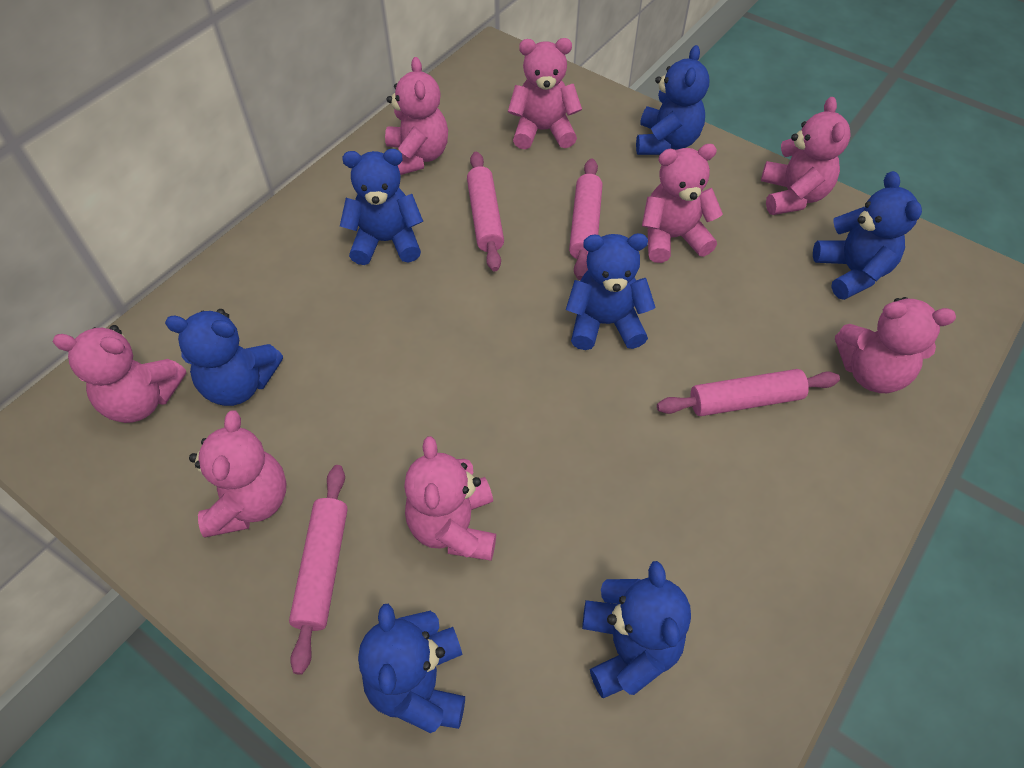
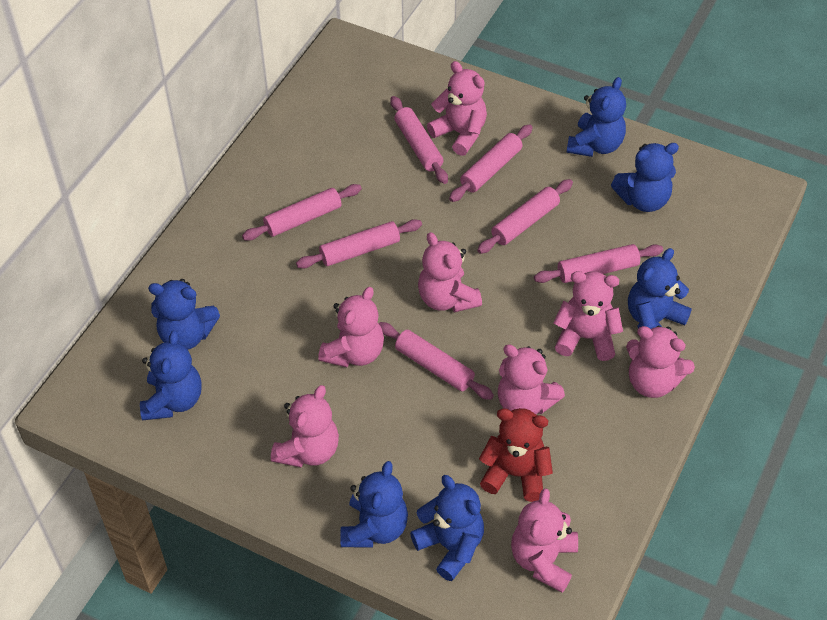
pink rolling pin: 4 -> 7
red teddy bear: 0 -> 1

